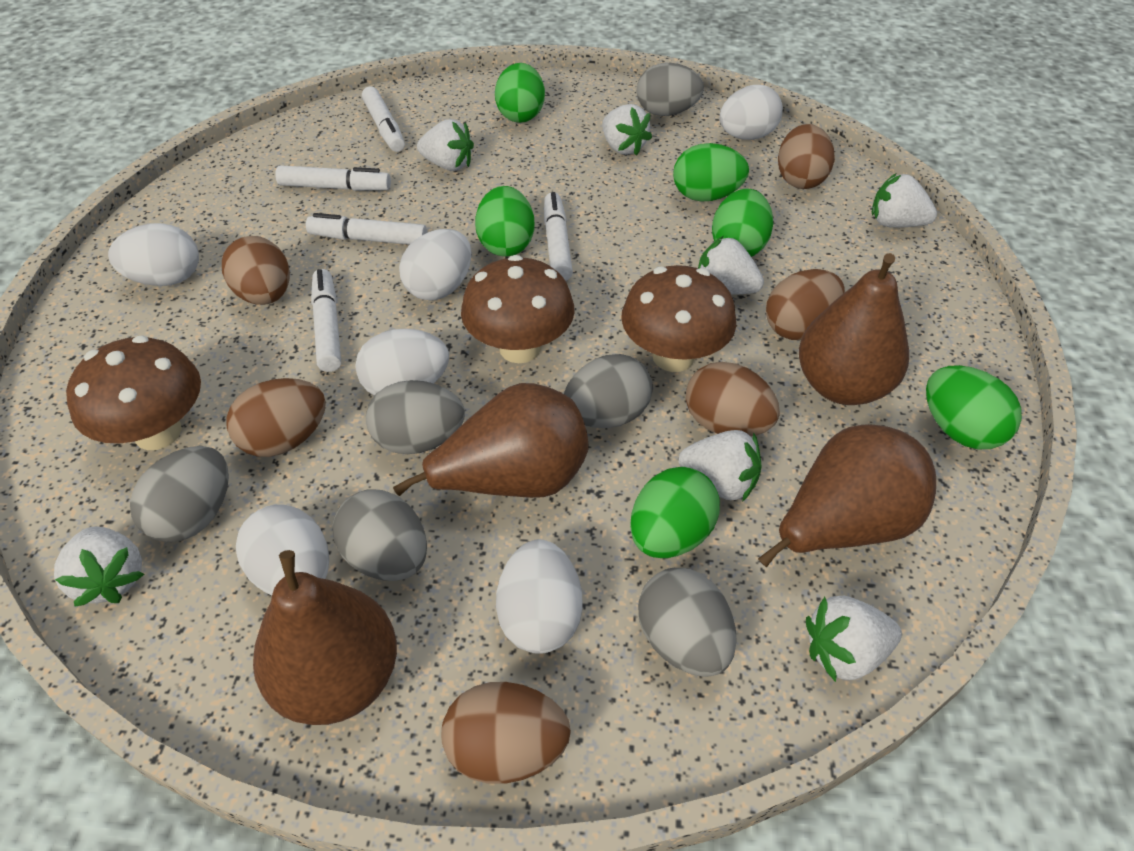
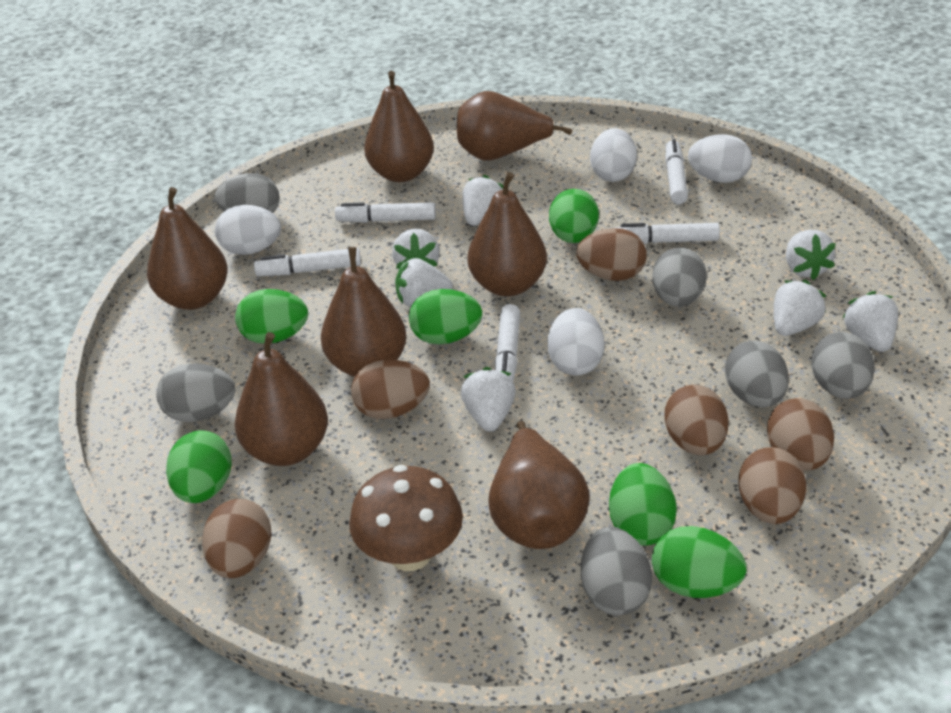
brown mushroom: 3 -> 1
brown pear: 4 -> 7
white egg: 6 -> 4

